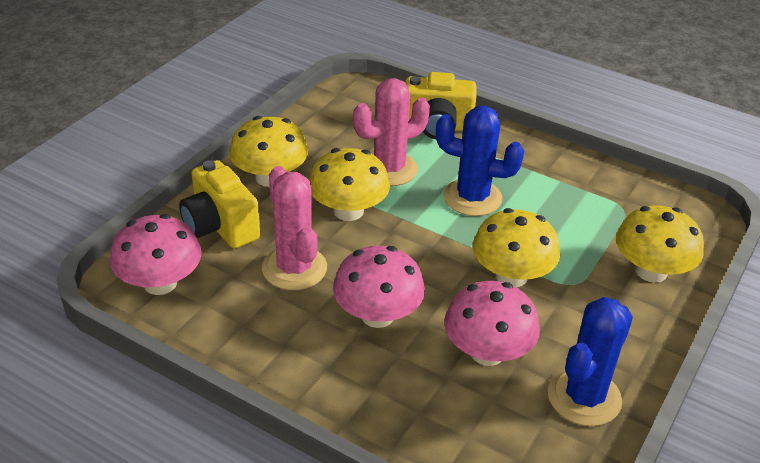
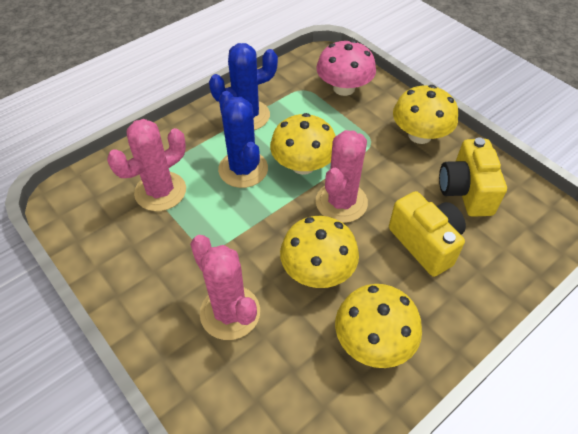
pink cactus: 2 -> 3
pink mushroom: 3 -> 1

